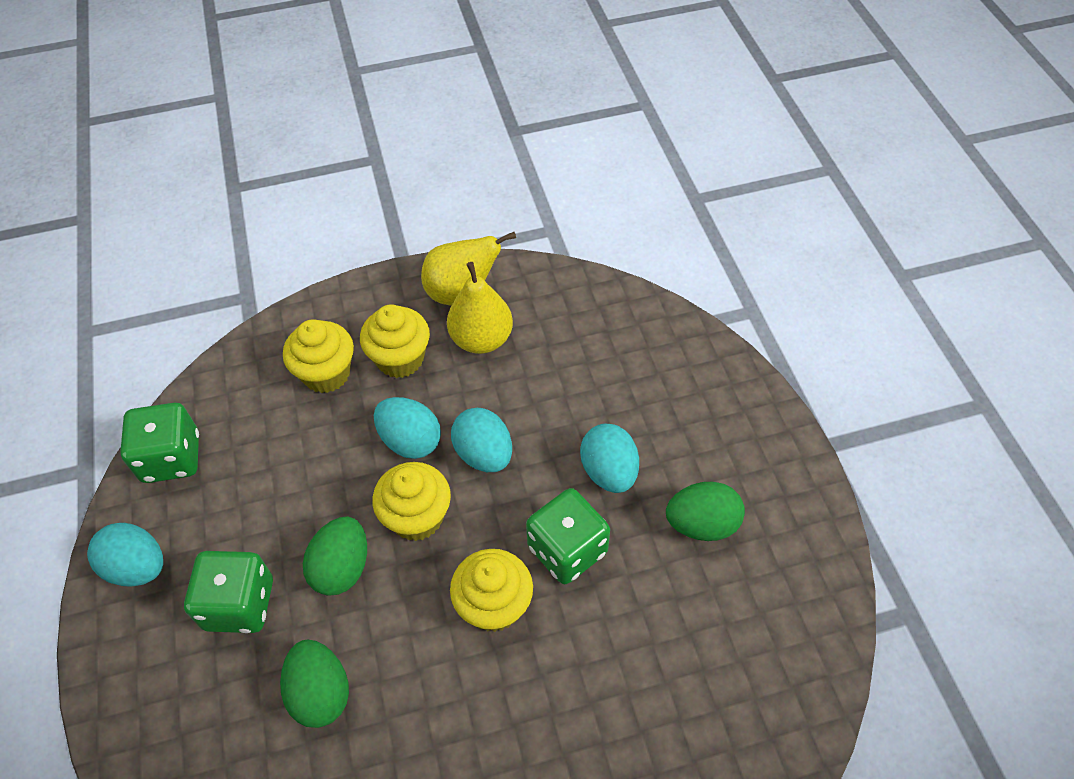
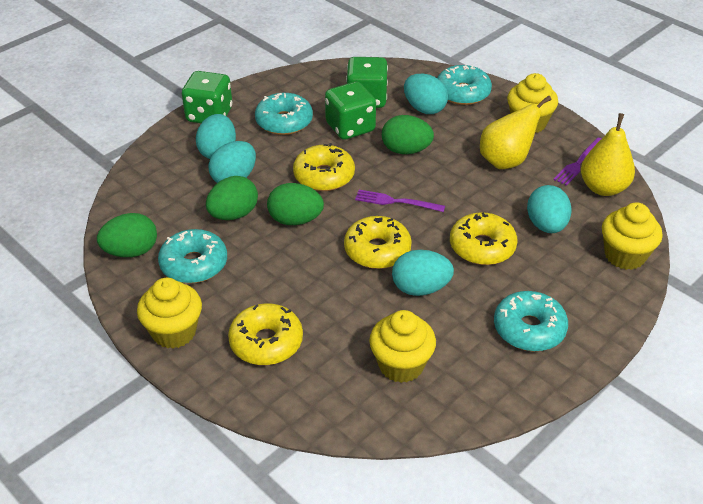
green egg: 3 -> 4
purple fork: 0 -> 2
turquoise donut: 0 -> 4
turquoise egg: 4 -> 5
yellow donut: 0 -> 4

